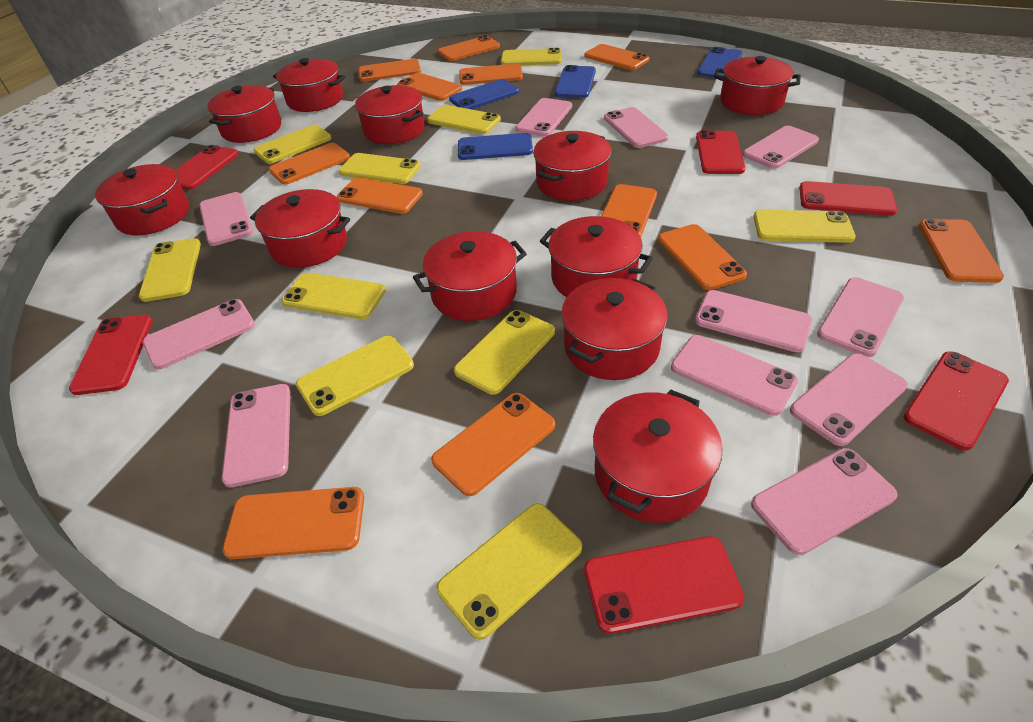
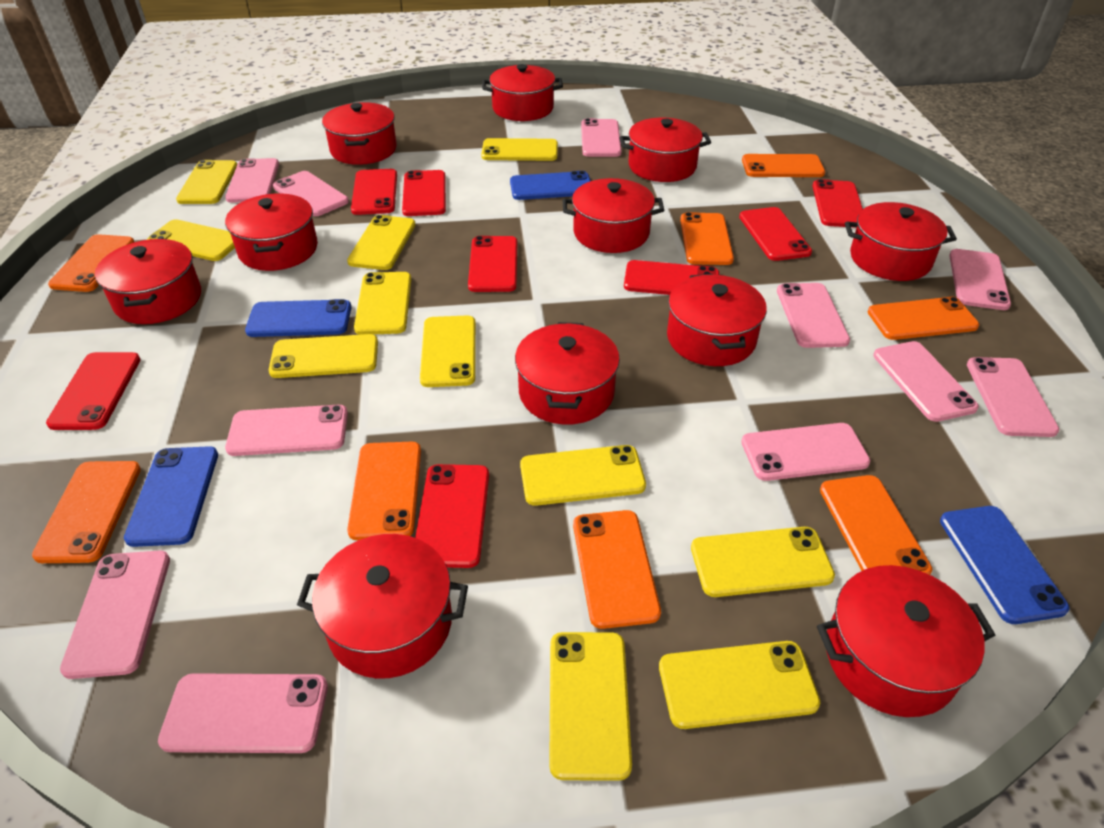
orange phone: 12 -> 8
red phone: 6 -> 8
yellow phone: 10 -> 11

